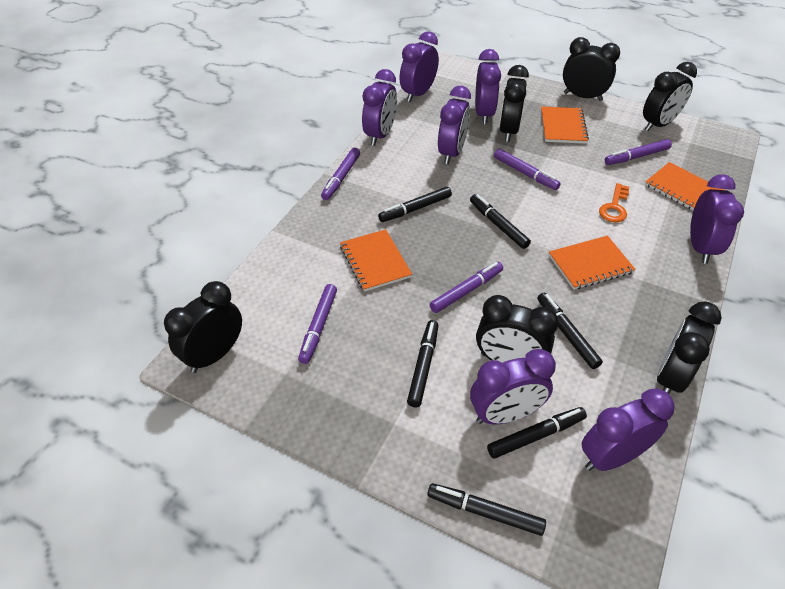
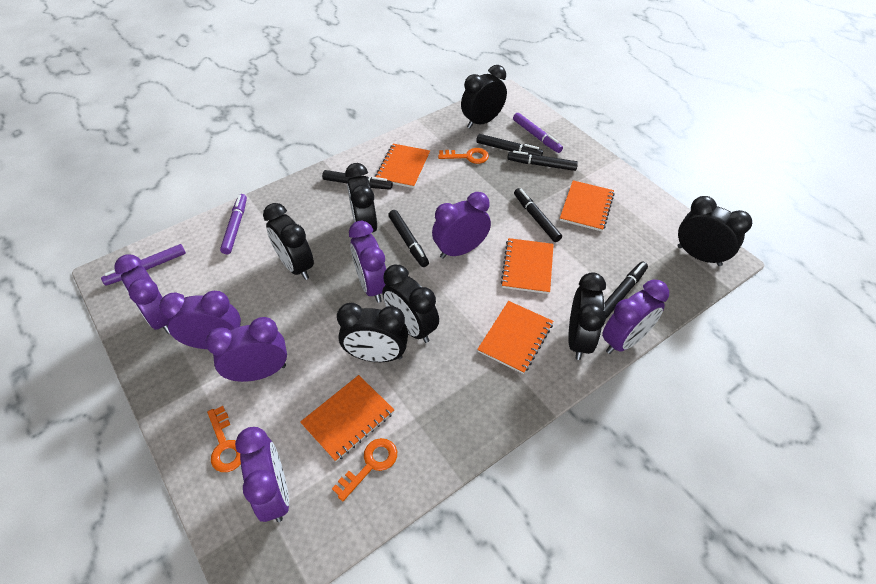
black clock: 6 -> 7
orange key: 1 -> 3
orange notebook: 4 -> 5
purple marker: 5 -> 3

